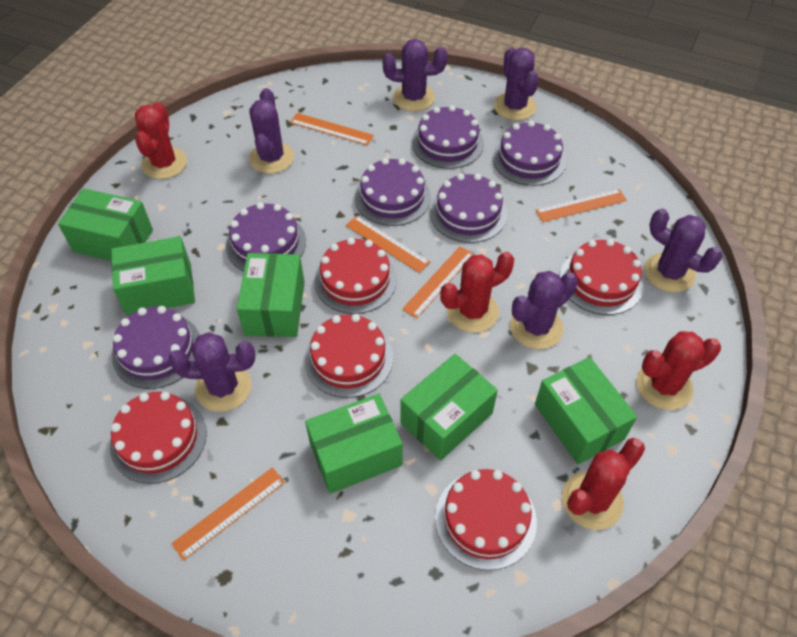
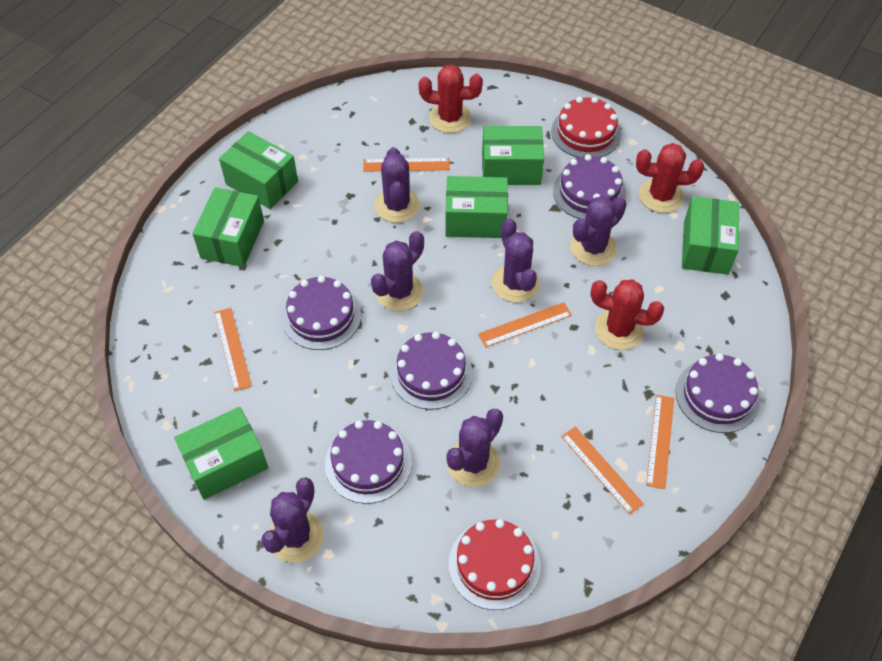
purple cake: 6 -> 5
red cactus: 4 -> 3
red cake: 5 -> 2

